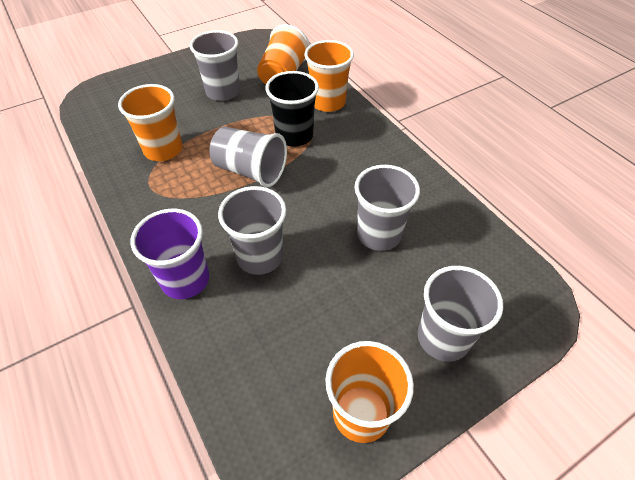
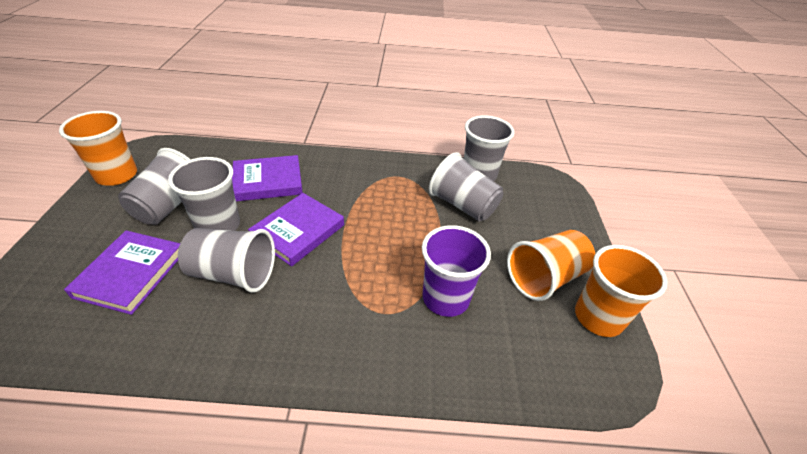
black cup: 1 -> 0
orange cup: 4 -> 3
purple book: 0 -> 3

